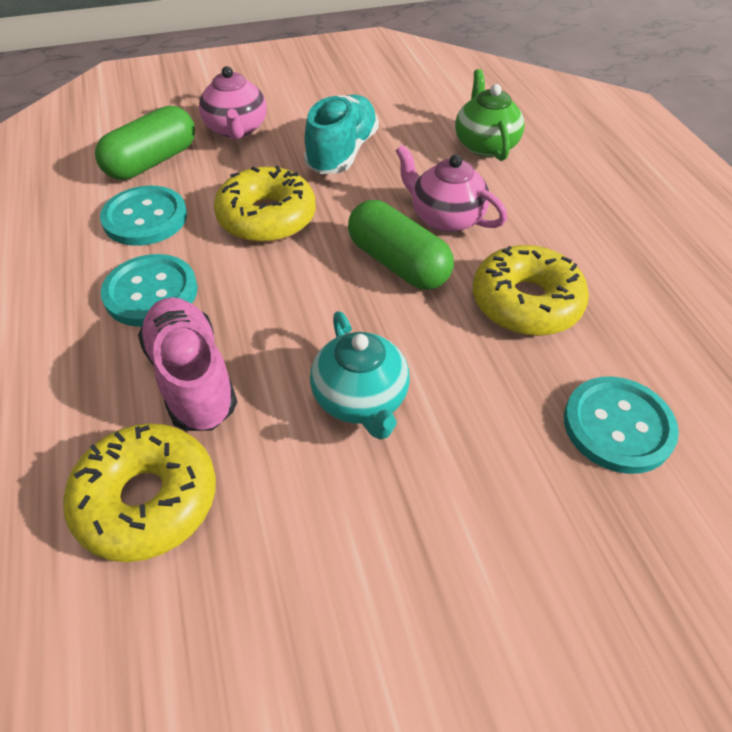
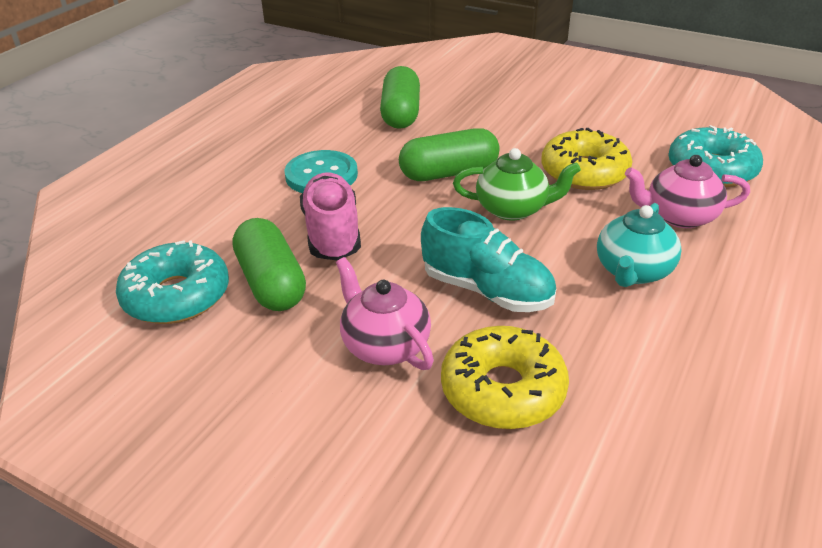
green capsule: 2 -> 3
turquoise button: 3 -> 1
turquoise donut: 0 -> 2
yellow donut: 3 -> 2

